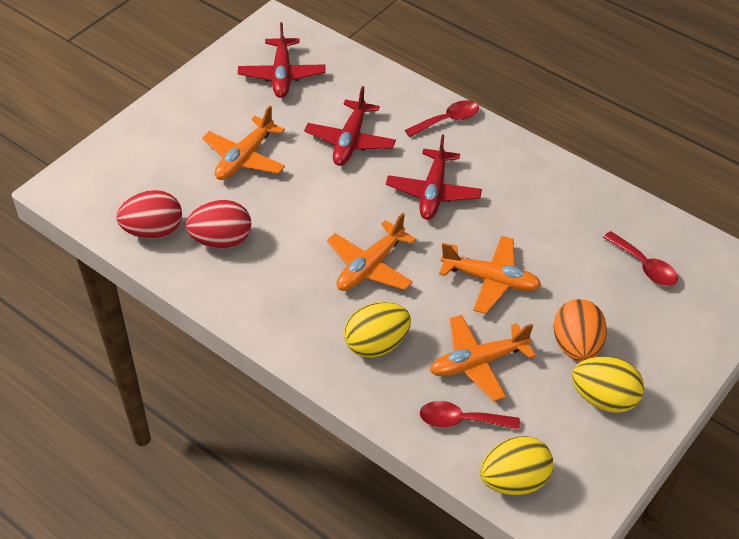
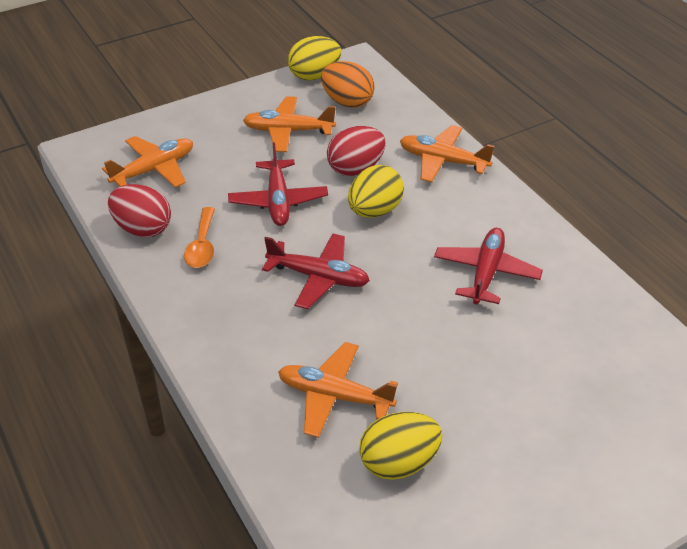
orange spoon: 0 -> 1
red spoon: 3 -> 0

